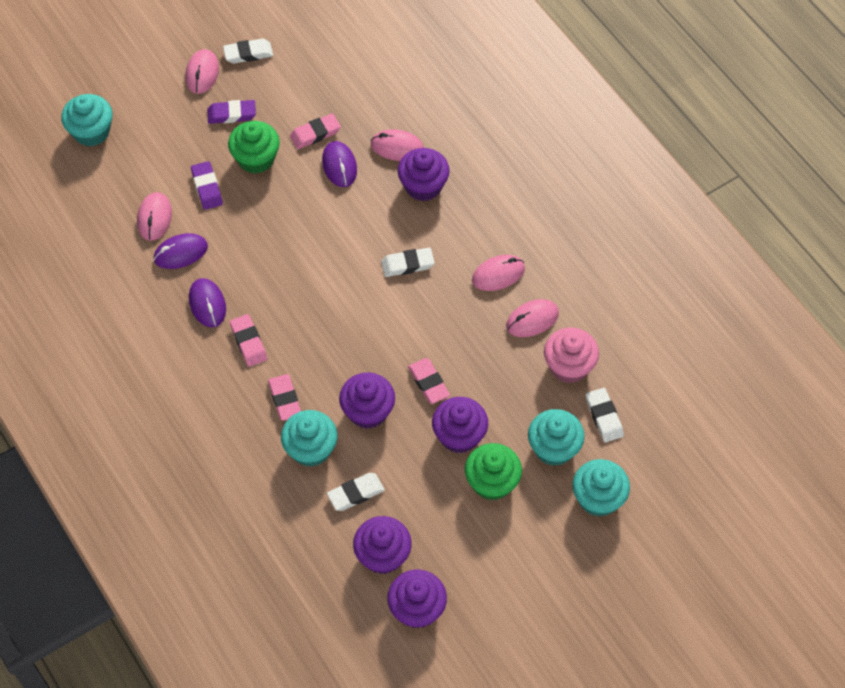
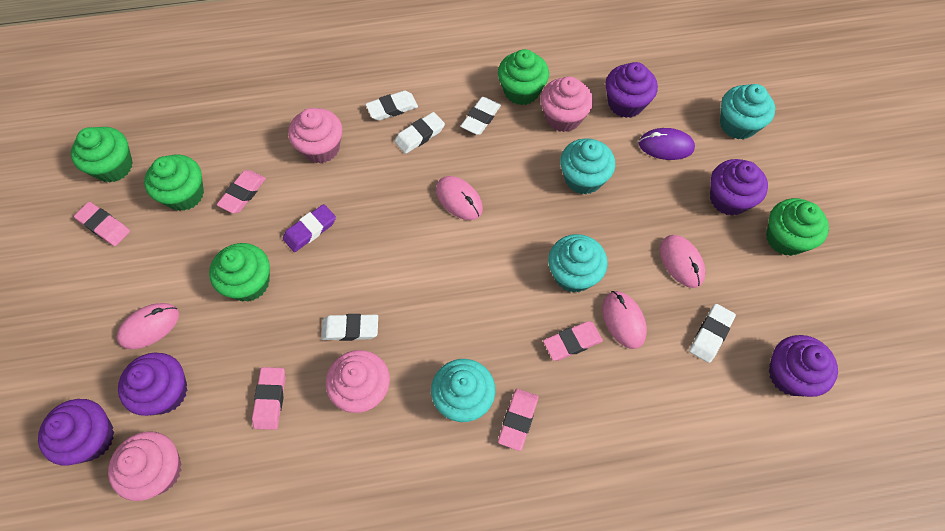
green cupcake: 2 -> 5
pink cupcake: 1 -> 4
pink eraser: 4 -> 5
pink mouse: 5 -> 4
purple eraser: 2 -> 1
purple mouse: 3 -> 1
white eraser: 4 -> 5

